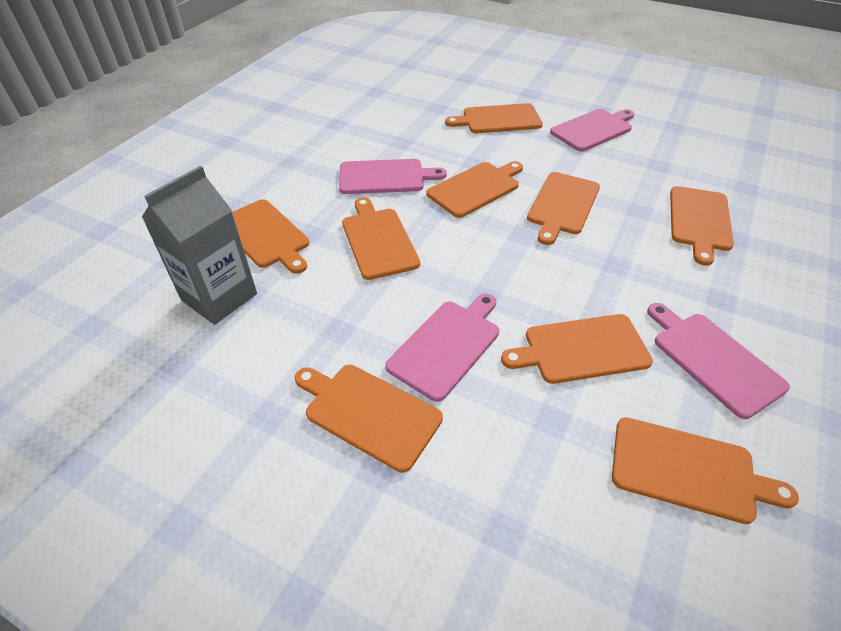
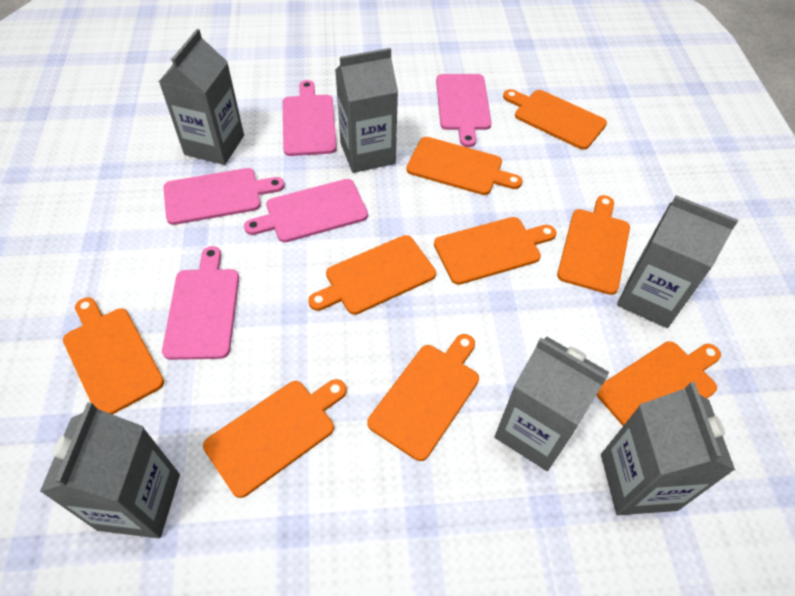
grey carton: 1 -> 6
pink cutting board: 4 -> 5

